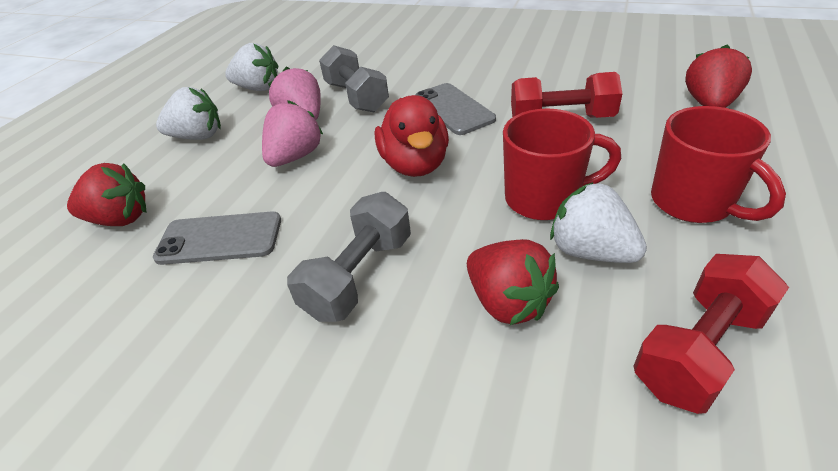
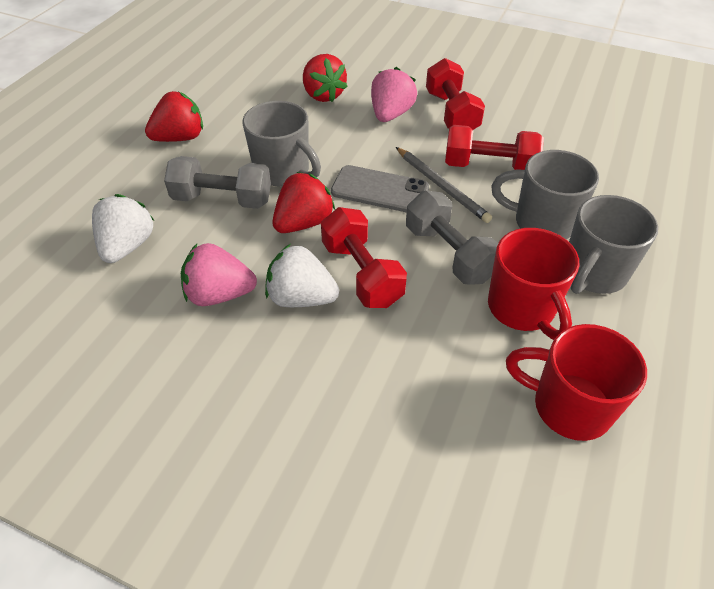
grey mug: 0 -> 3
grey pencil: 0 -> 1
grey phone: 2 -> 1
red duck: 1 -> 0
red dumbbell: 2 -> 3
white strawberry: 3 -> 2

